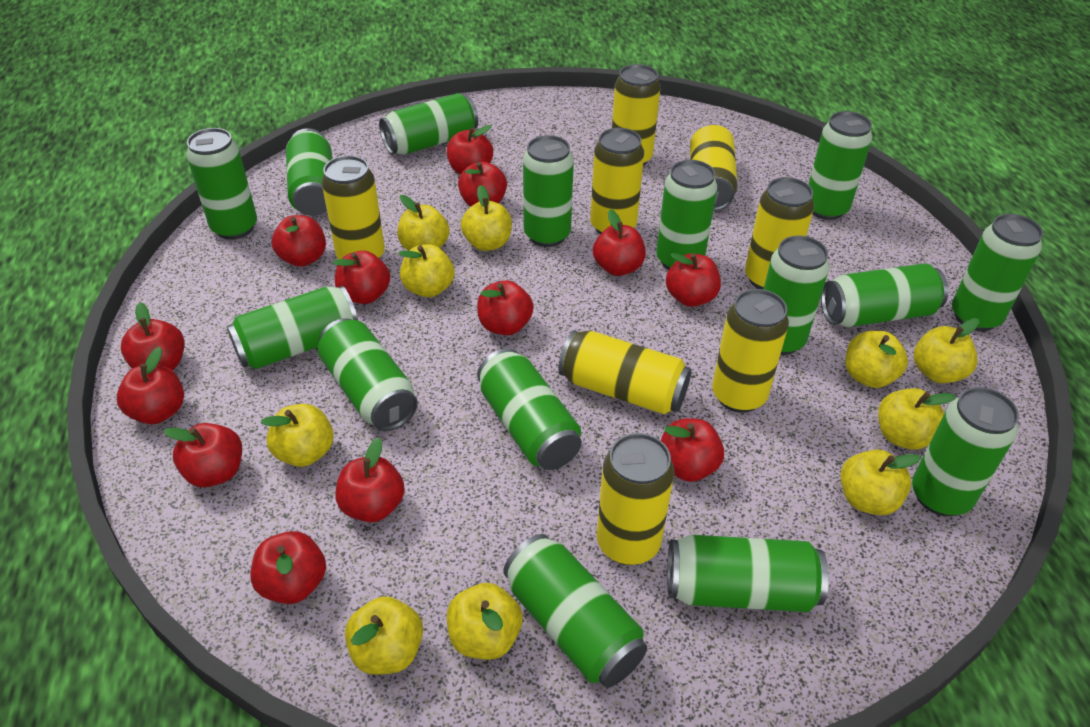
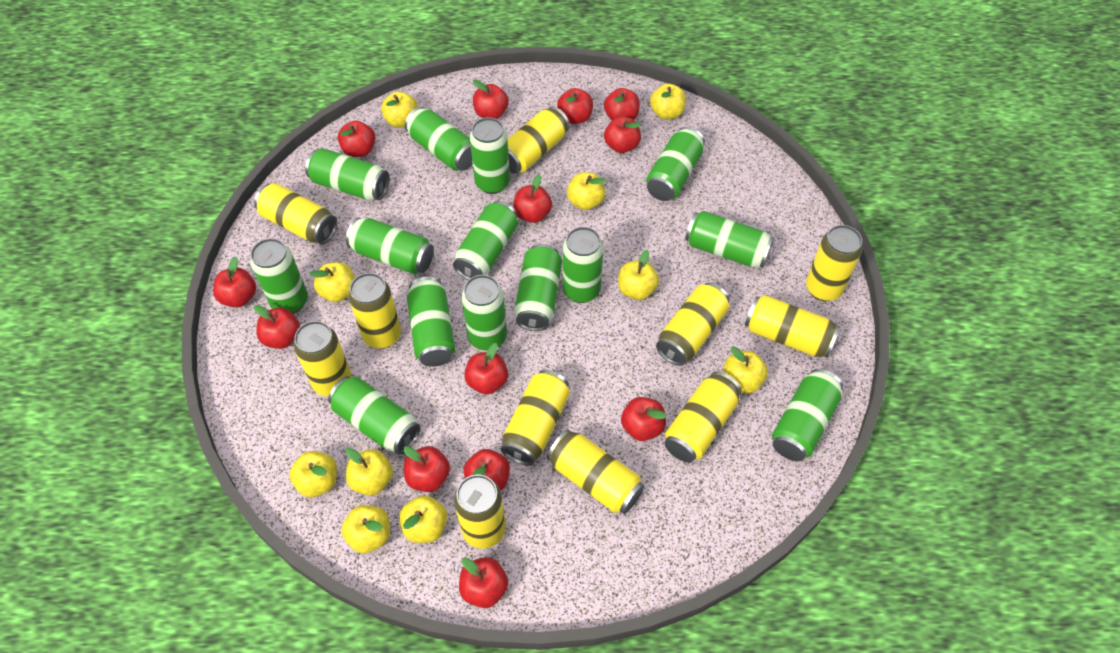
green can: 15 -> 14
yellow can: 8 -> 11

